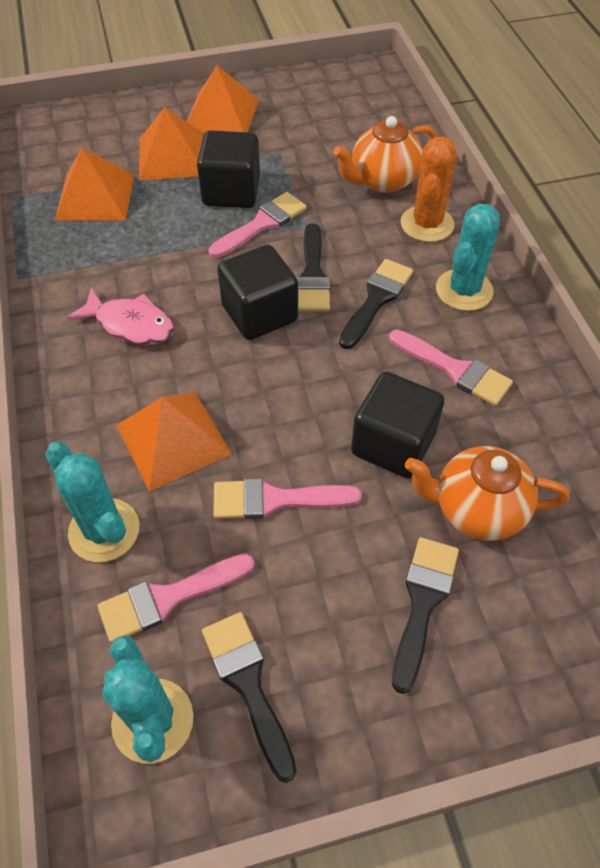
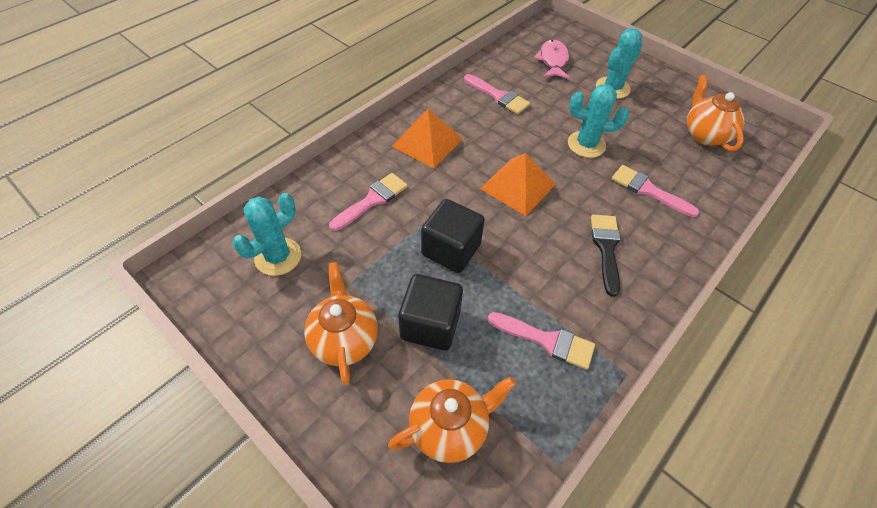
black brush: 4 -> 1
black cube: 3 -> 2
orange cactus: 1 -> 0
orange pyramid: 4 -> 2
orange teapot: 2 -> 3

